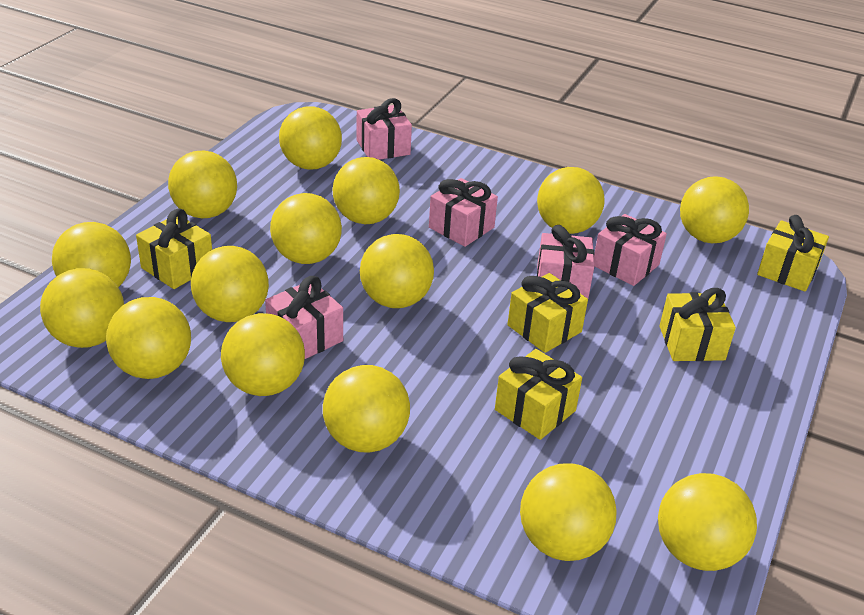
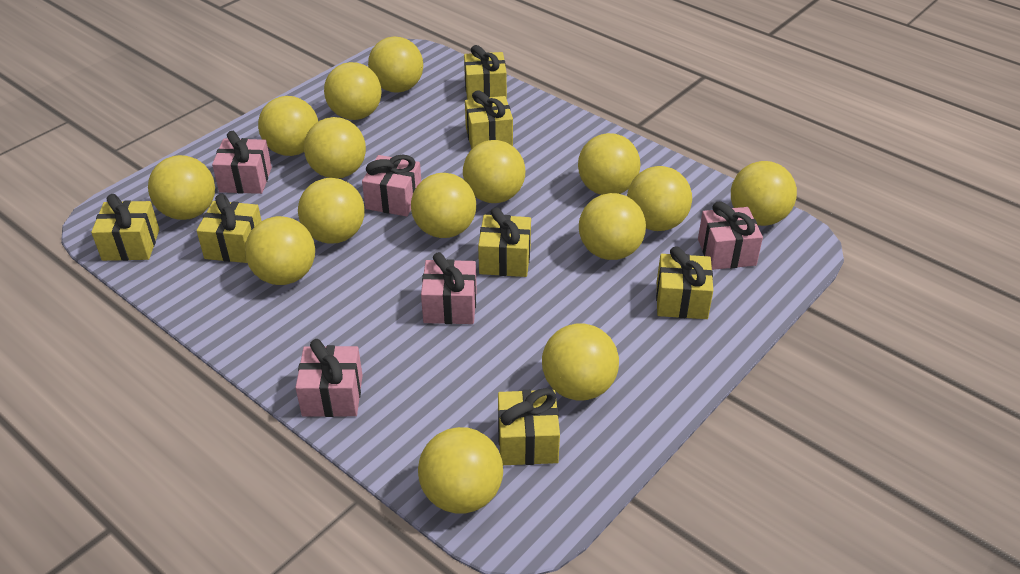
yellow gift: 5 -> 7

